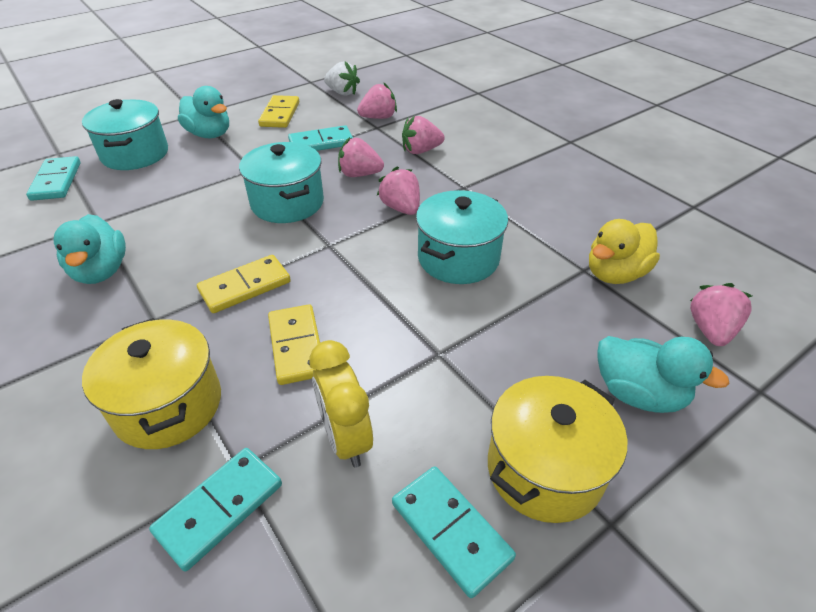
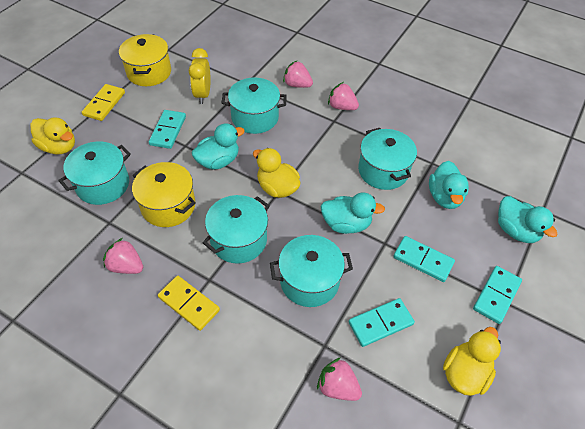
pink strawberry: 5 -> 4
turquoise duck: 3 -> 4
turquoise pot: 3 -> 5
white strawberry: 1 -> 0
yellow domino: 3 -> 2
yellow duck: 1 -> 3

